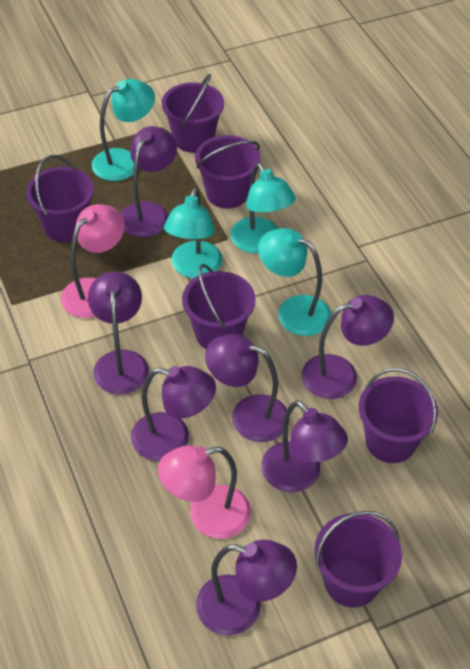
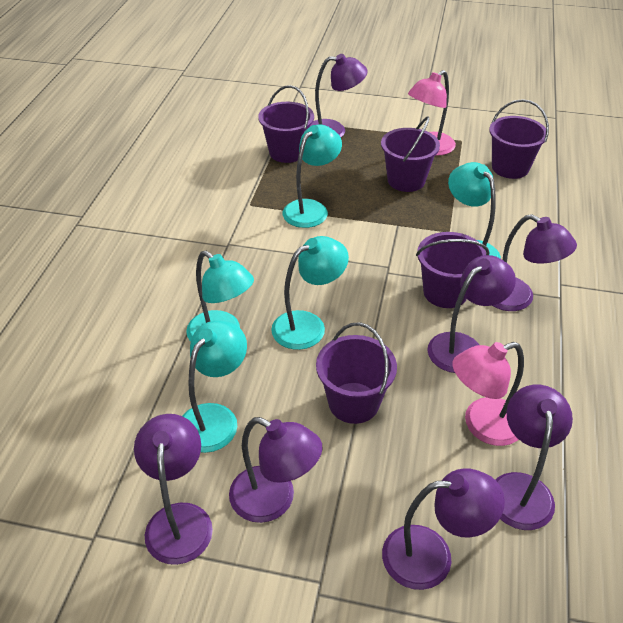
purple bucket: 6 -> 5
turquoise lamp: 4 -> 5

